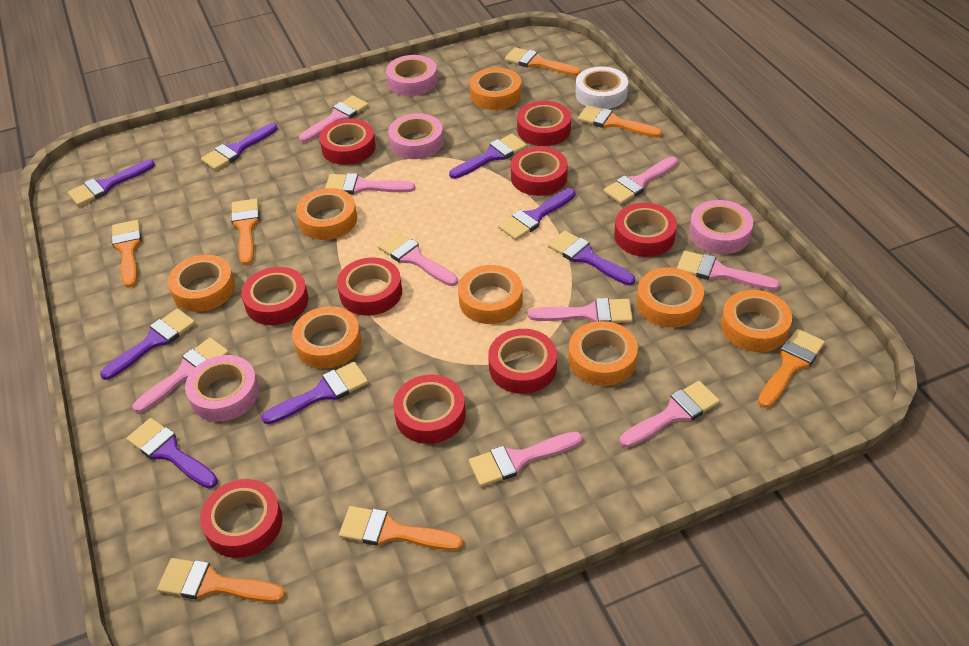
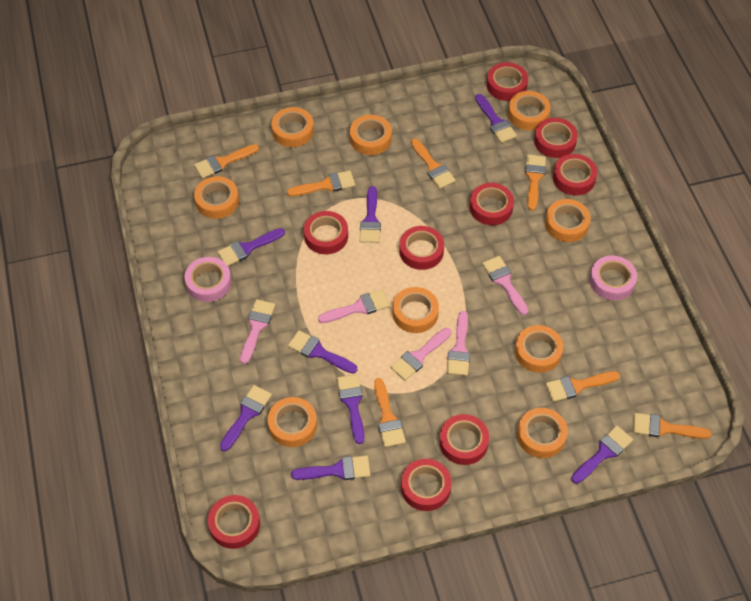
orange tape: 8 -> 9
pink brush: 9 -> 5
pink tape: 4 -> 2
white tape: 1 -> 0

